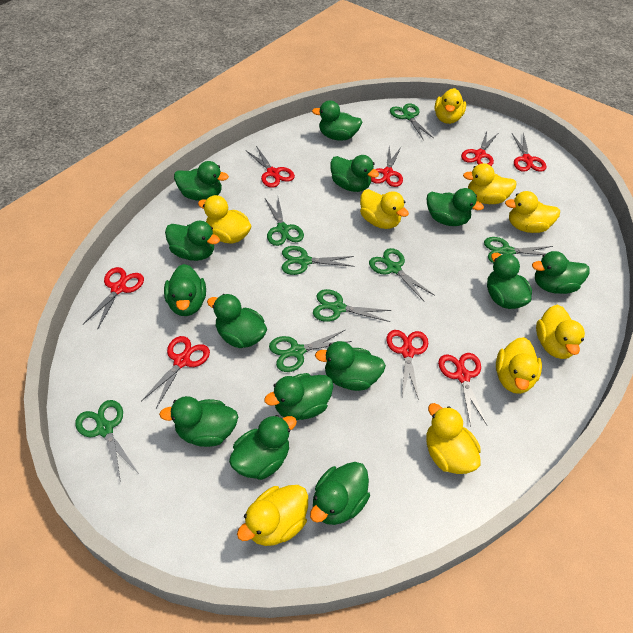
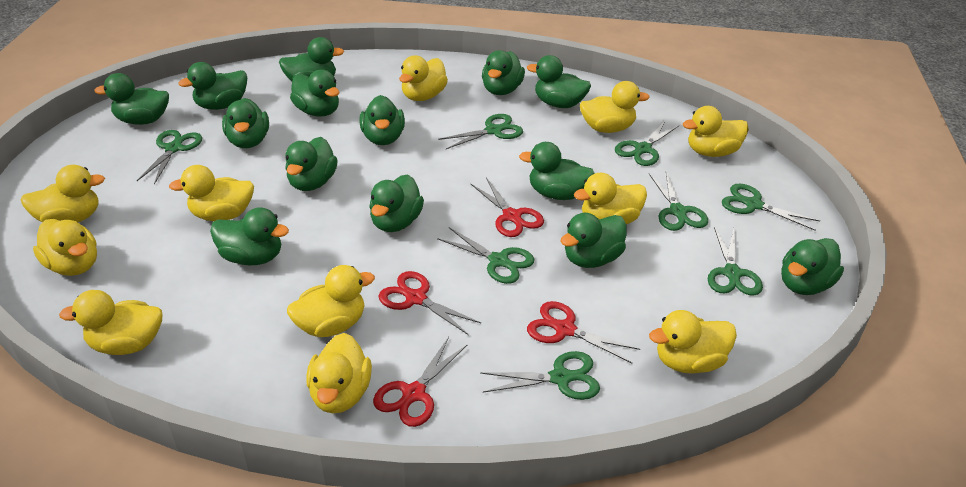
red scissors: 8 -> 4
yellow duck: 9 -> 11

